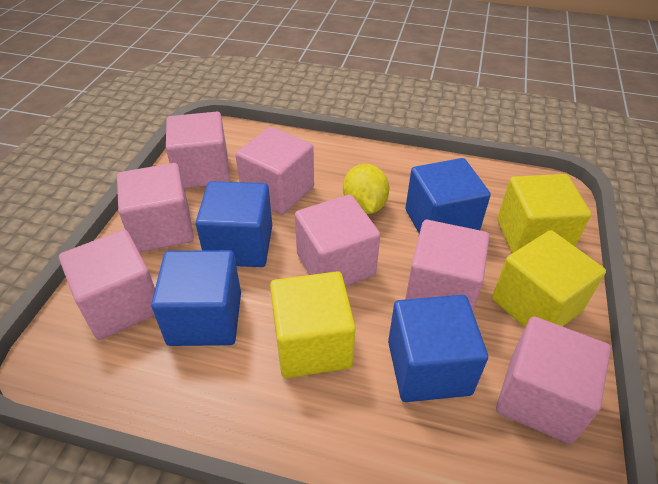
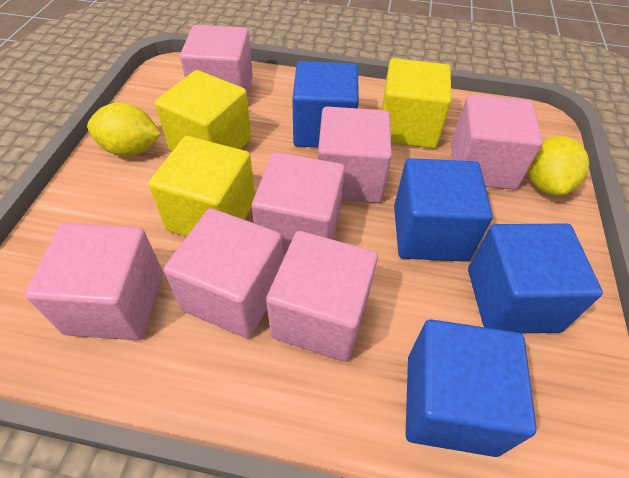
yellow lemon: 1 -> 2

